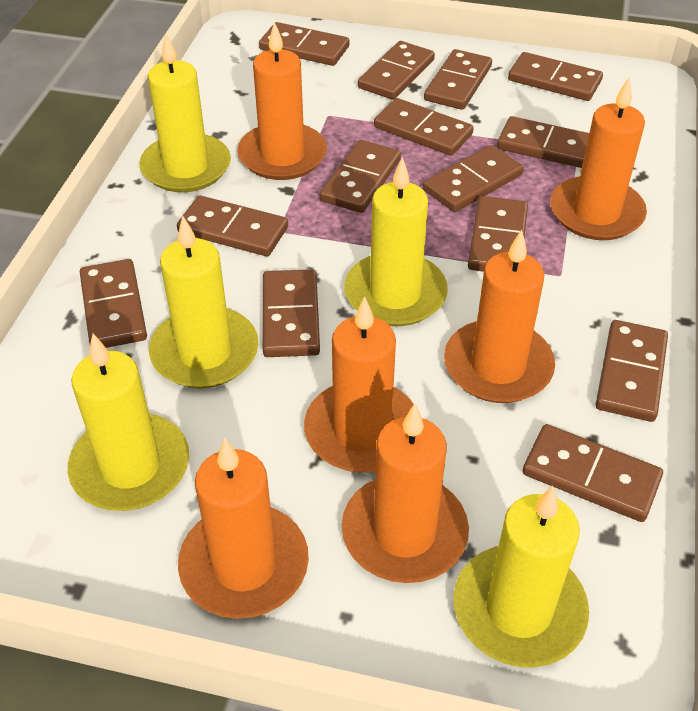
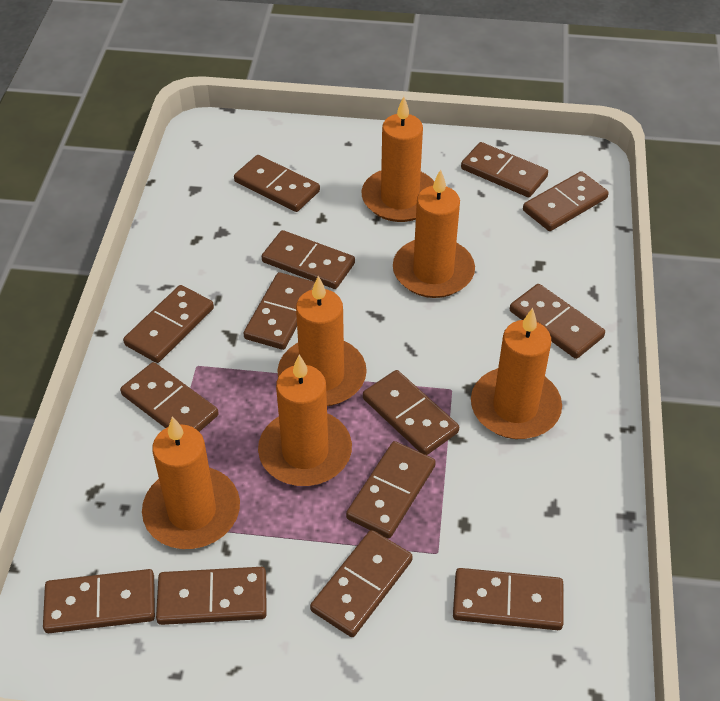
yellow candle: 5 -> 0

